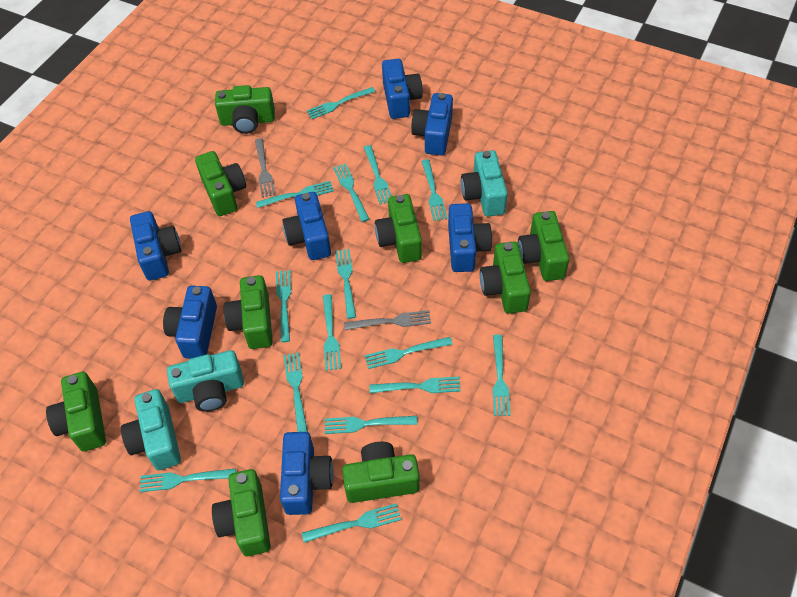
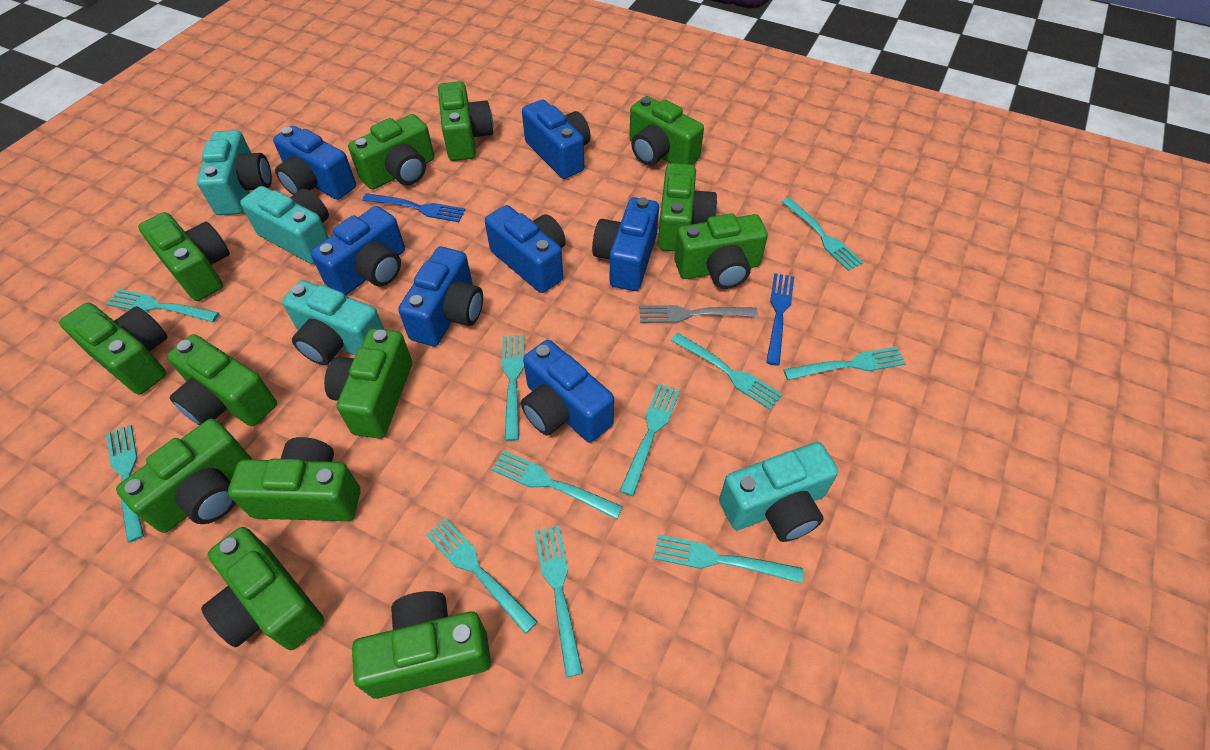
blue fork: 0 -> 2
green camera: 9 -> 13
grey fork: 2 -> 1
turquoise camera: 3 -> 4
turquoise fork: 15 -> 11

